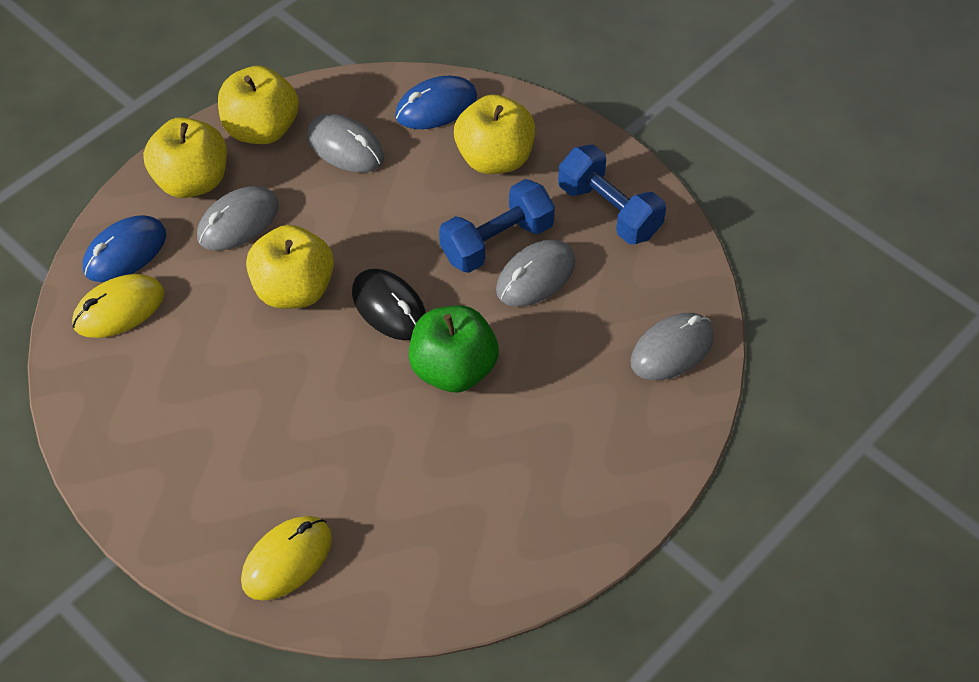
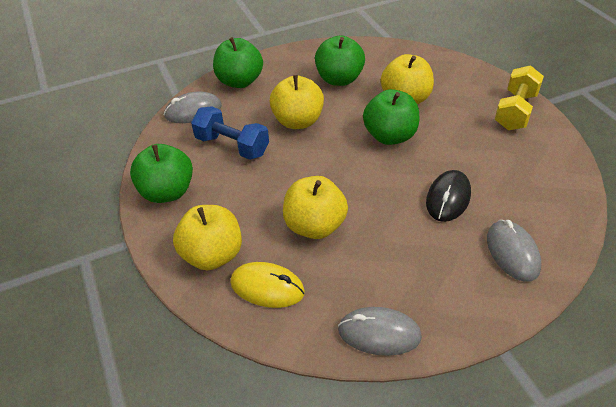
blue dumbbell: 2 -> 1
blue mouse: 2 -> 0
green apple: 1 -> 4
grey mouse: 4 -> 3
yellow dumbbell: 0 -> 1
yellow mouse: 2 -> 1

